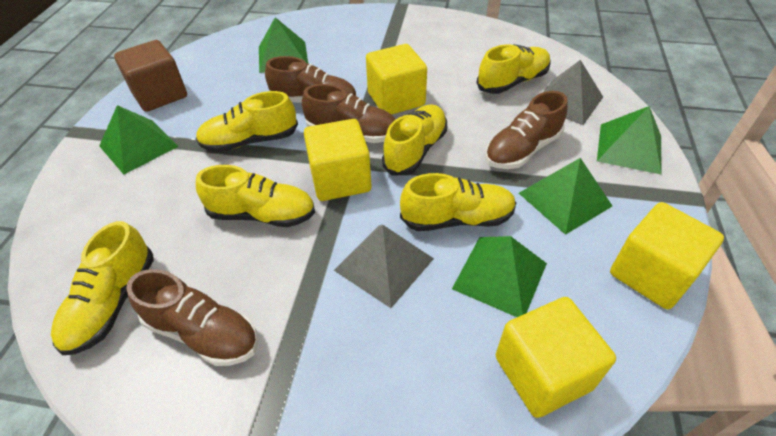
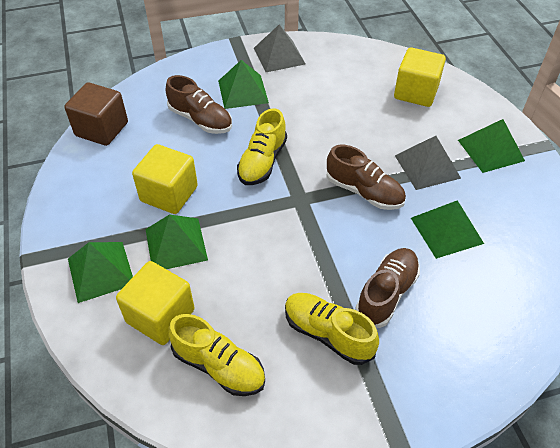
brown shoe: 4 -> 3
yellow cube: 4 -> 3
yellow shoe: 6 -> 3

